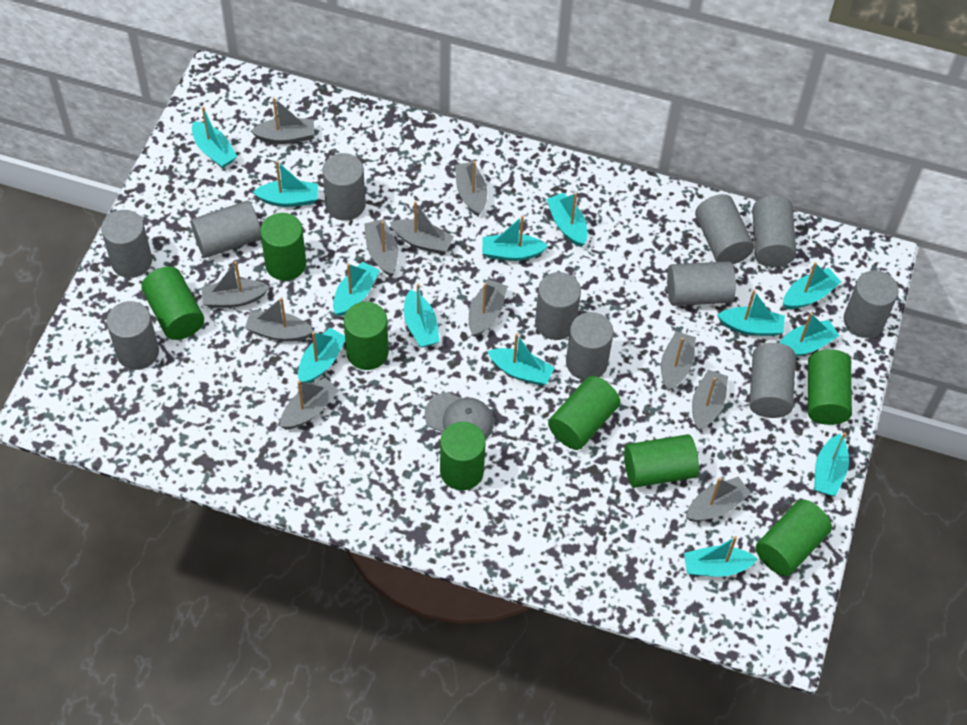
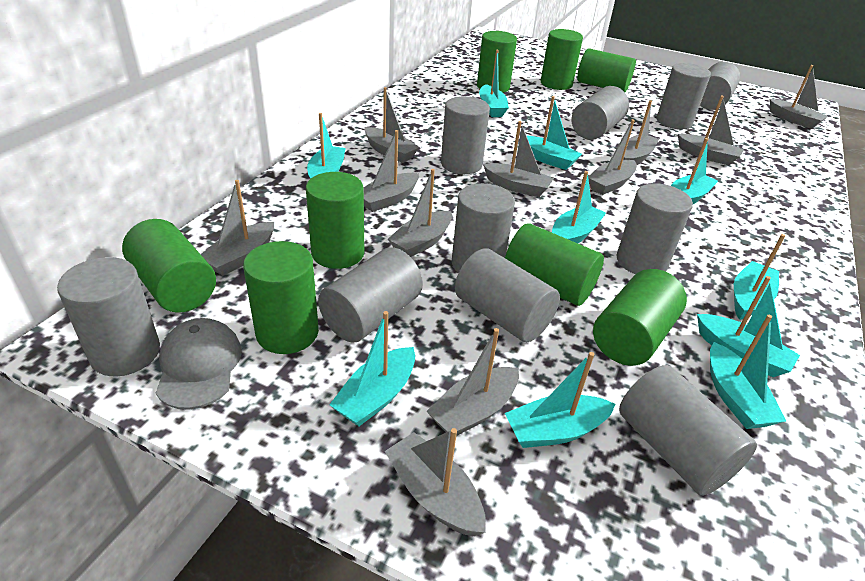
grey cylinder: 11 -> 10
turquoise boat: 13 -> 10

